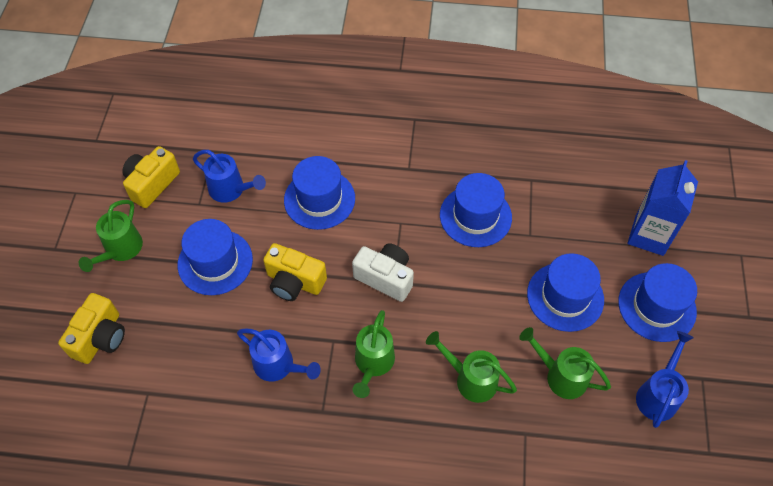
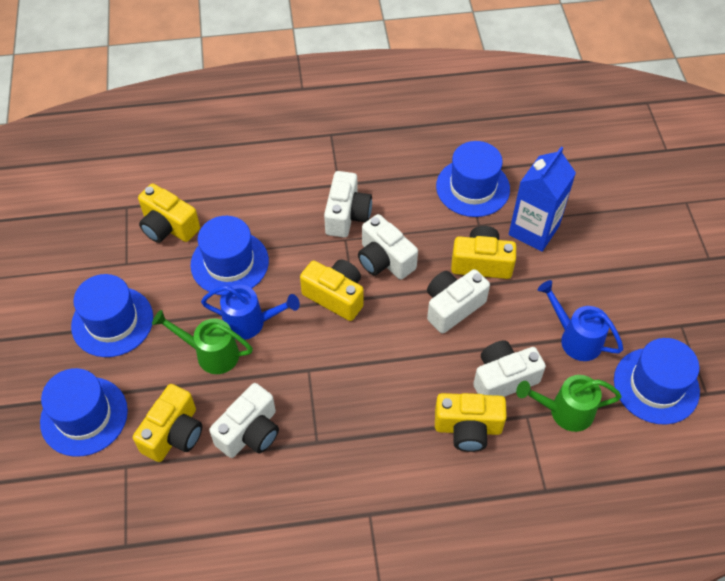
blue watering can: 3 -> 2
green watering can: 4 -> 2
white camera: 1 -> 5
yellow camera: 3 -> 5

